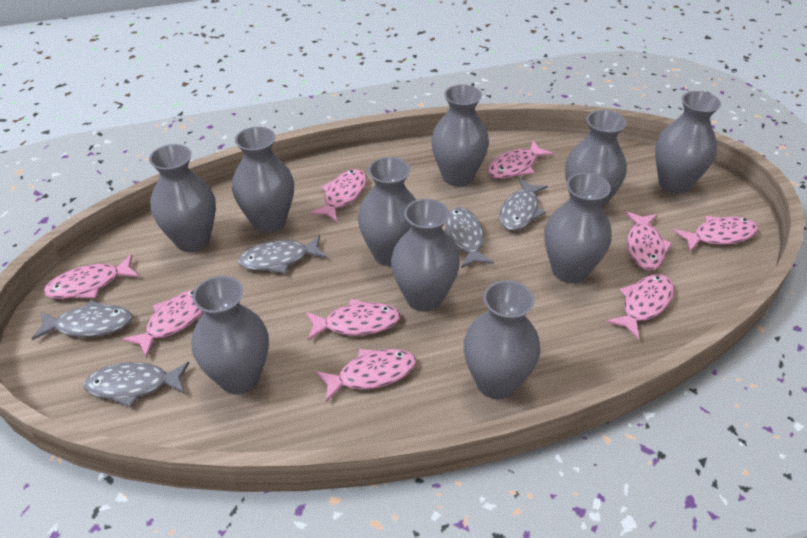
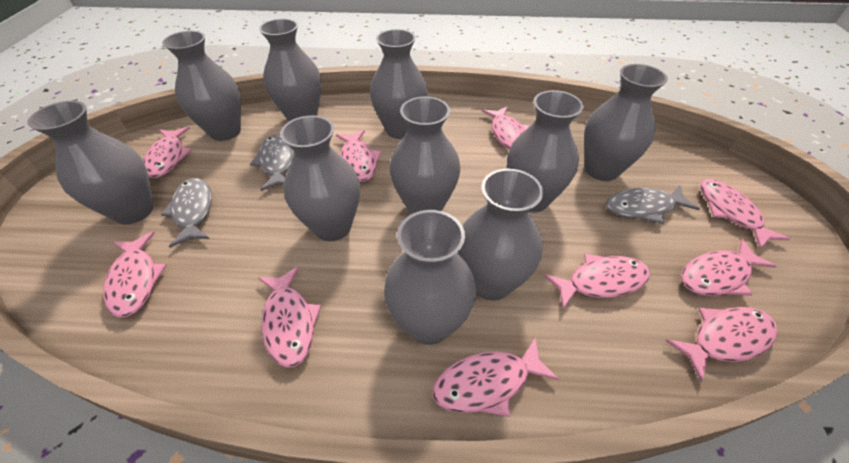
grey fish: 5 -> 3
pink fish: 9 -> 10

